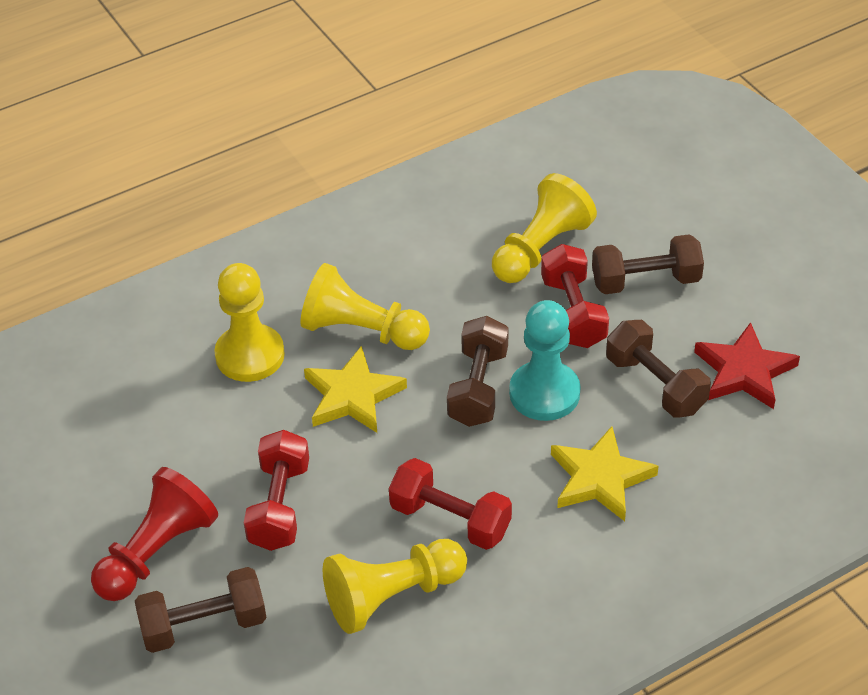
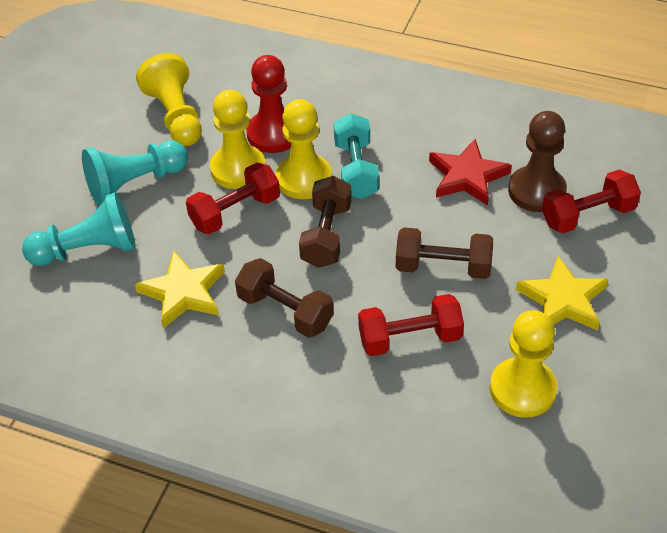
brown dumbbell: 4 -> 3
brown pawn: 0 -> 1
turquoise dumbbell: 0 -> 1
turquoise pawn: 1 -> 2

